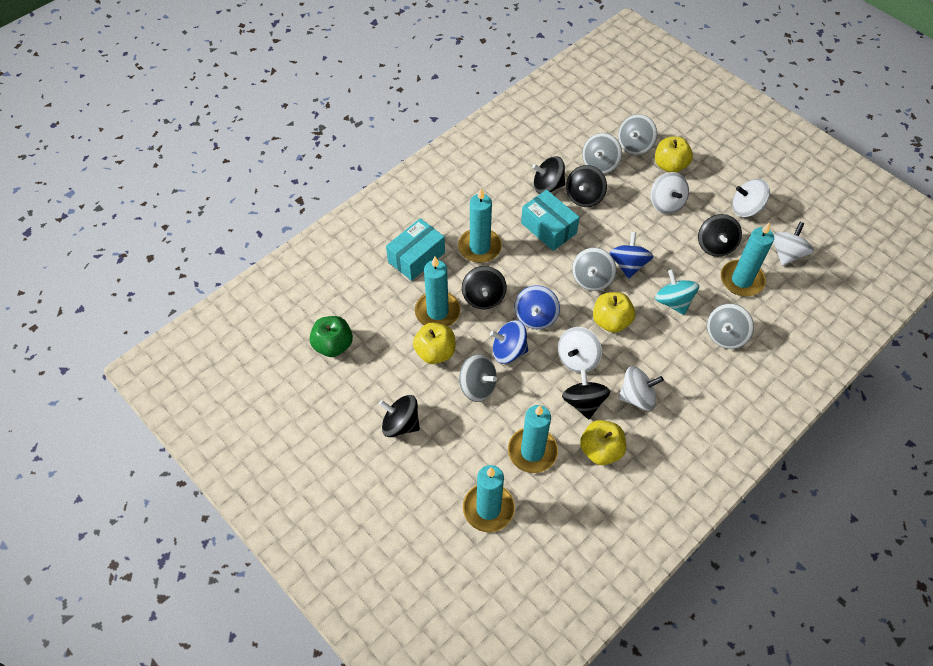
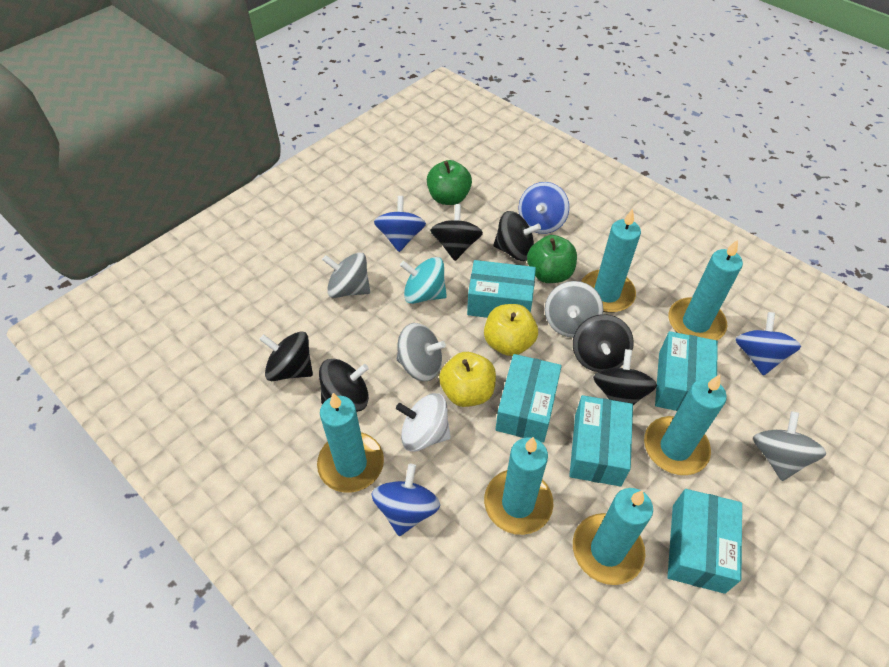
blue spinning top: 3 -> 4
green apple: 1 -> 2
grey spinning top: 5 -> 4
turquoise box: 2 -> 5
turquoise candle: 5 -> 6
white spinning top: 5 -> 1
yellow apple: 4 -> 2

